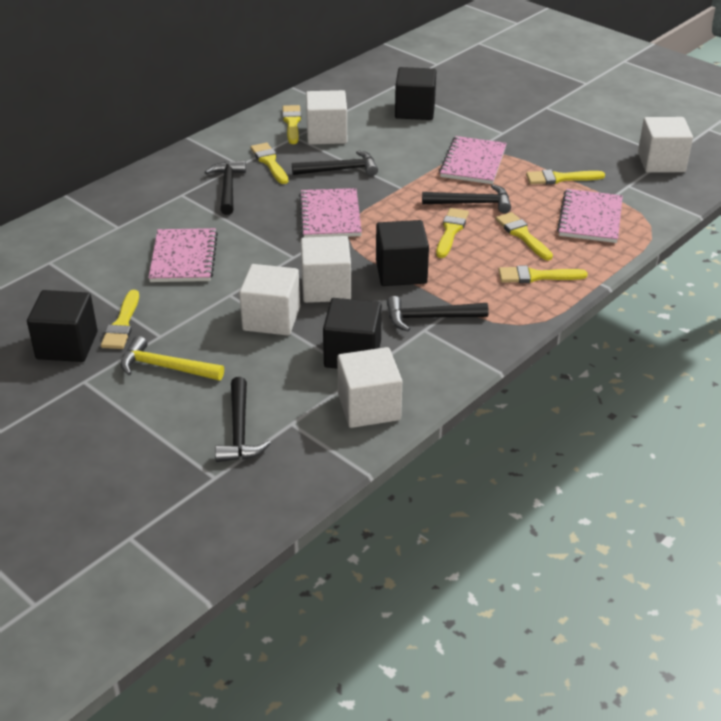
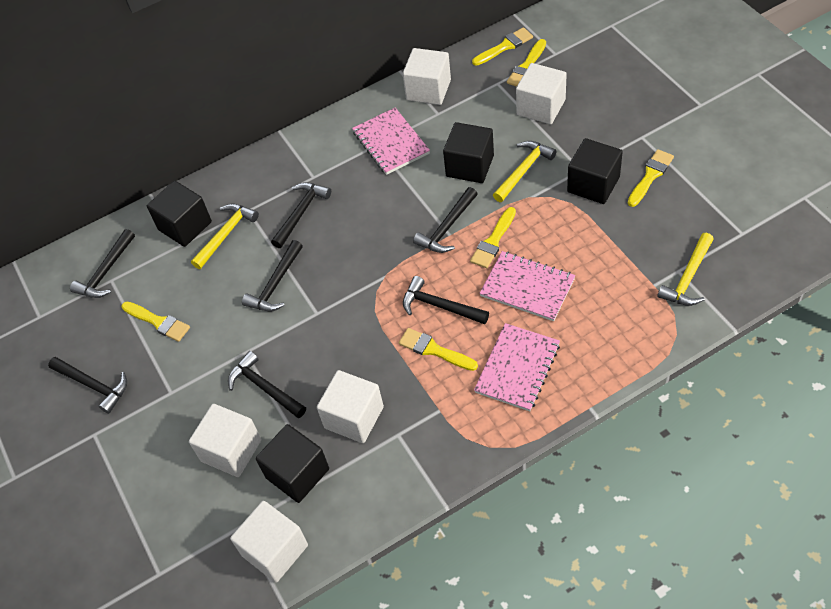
black hammer: 5 -> 7
pink notebook: 4 -> 3
yellow brush: 7 -> 6
yellow hammer: 1 -> 3

